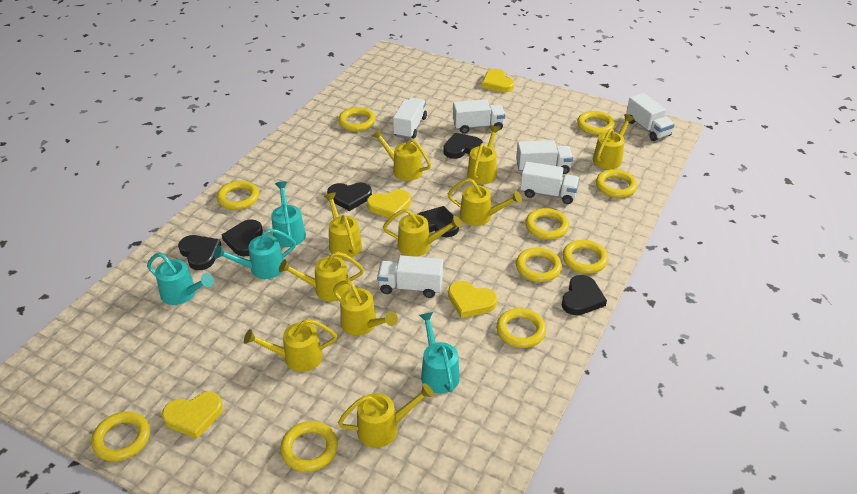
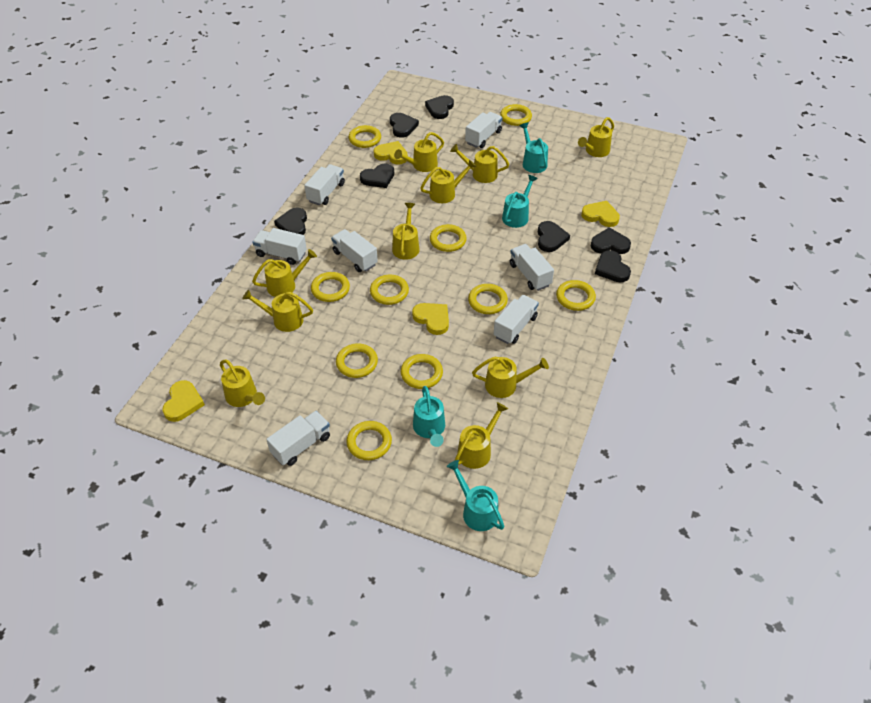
black heart: 6 -> 7
white truck: 6 -> 7

